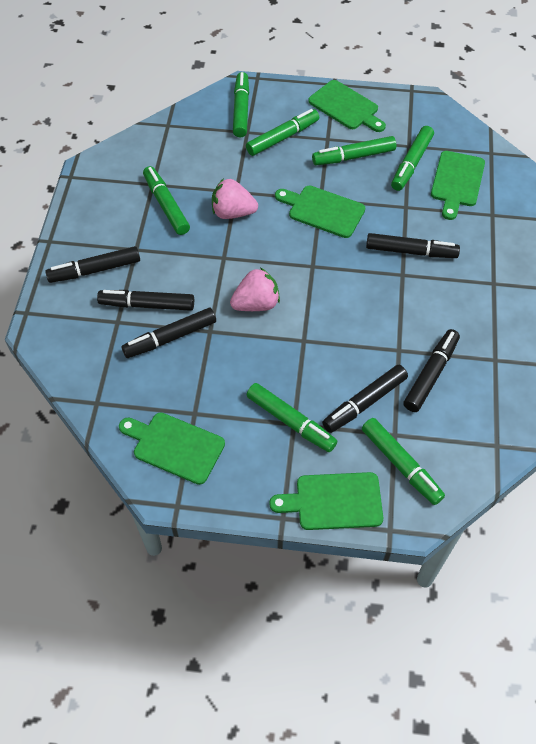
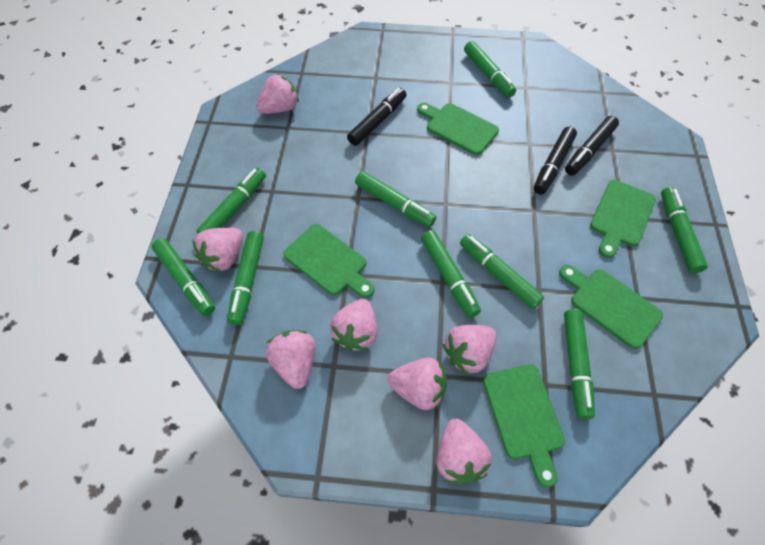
black marker: 6 -> 3
green marker: 7 -> 9
pink strawberry: 2 -> 7

